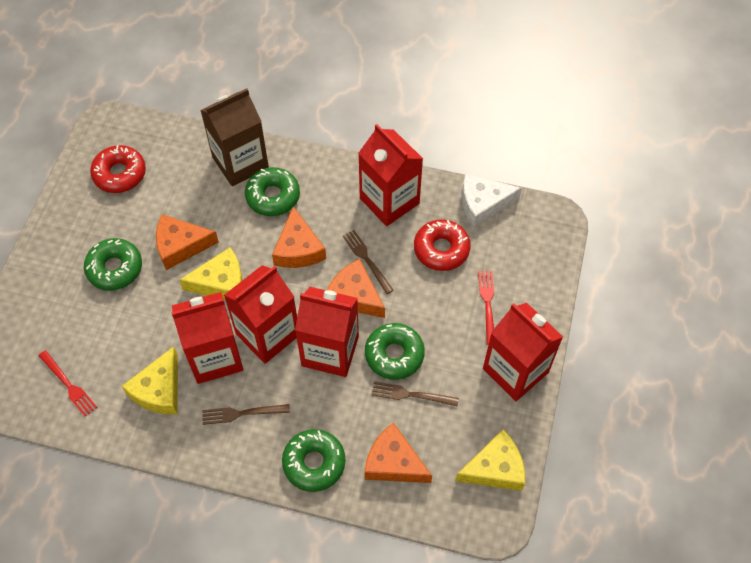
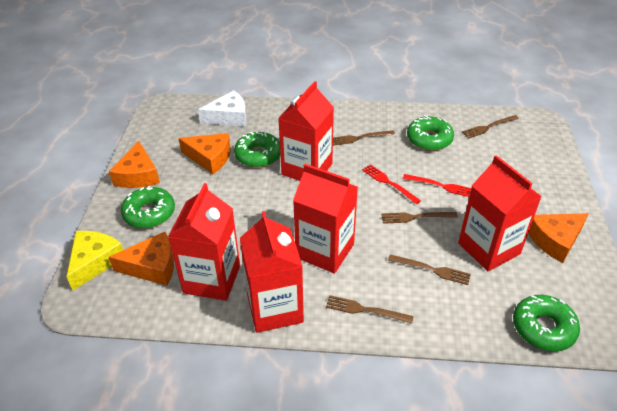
brown carton: 1 -> 0
brown fork: 3 -> 5
red donut: 2 -> 0
yellow cheese: 3 -> 1

